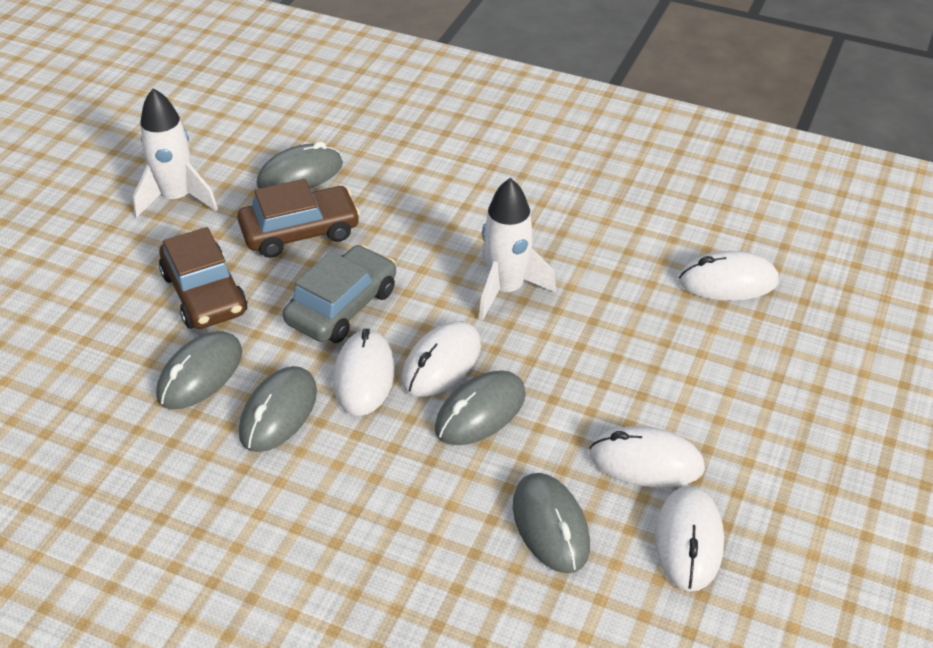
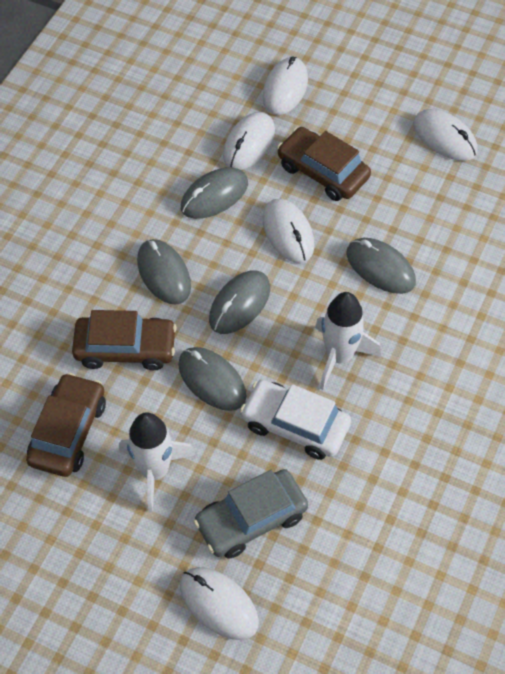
brown car: 2 -> 3
white car: 0 -> 1

